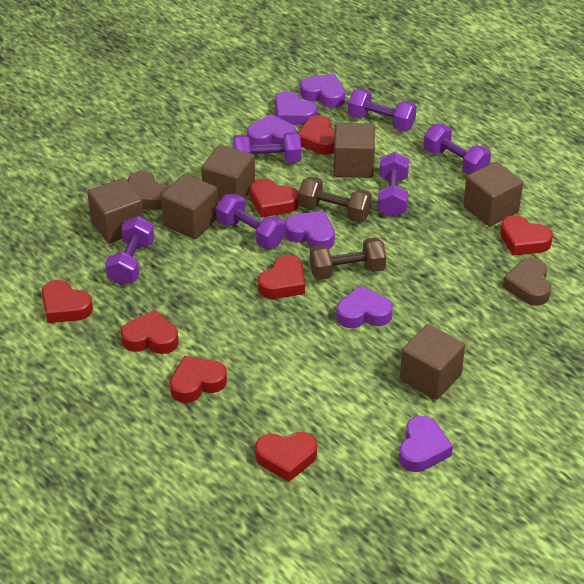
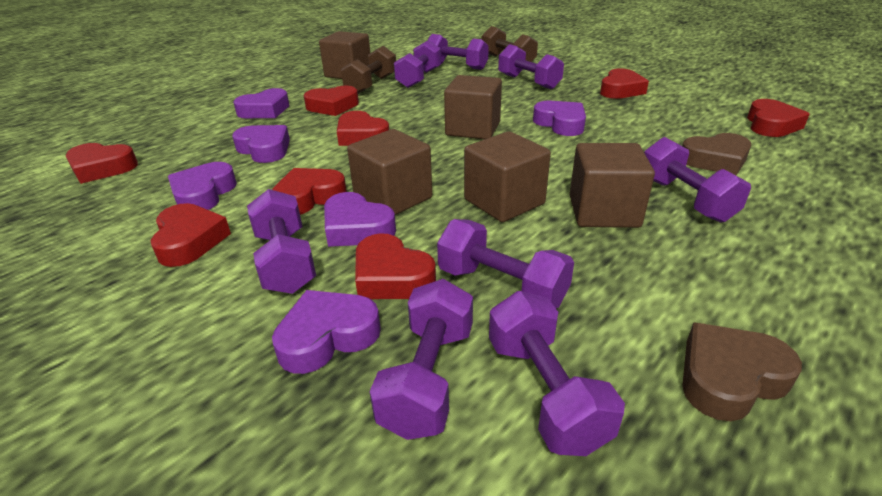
brown cube: 6 -> 5
purple dumbbell: 6 -> 8

